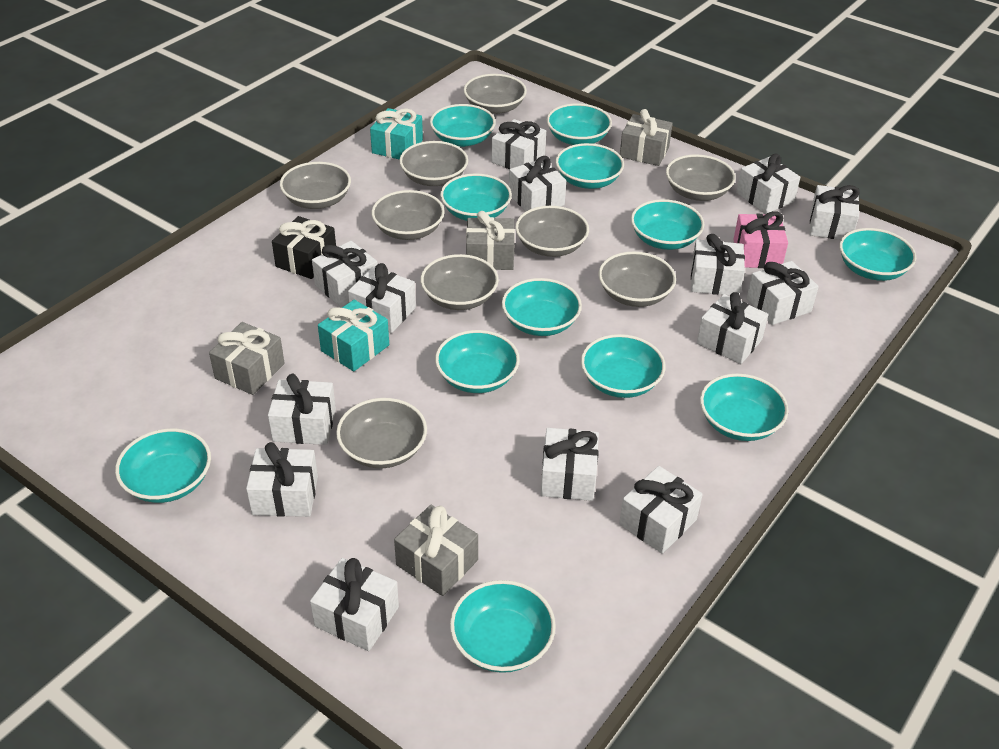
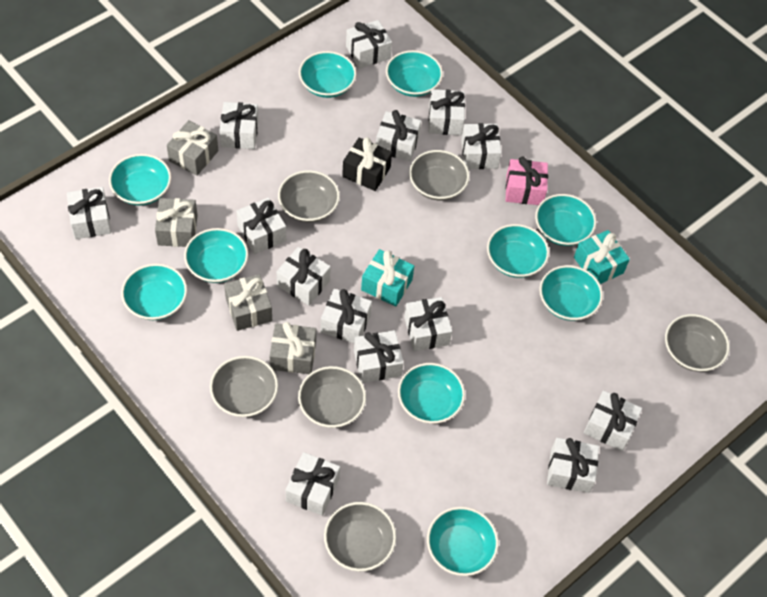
grey bowl: 9 -> 6
turquoise bowl: 12 -> 10

